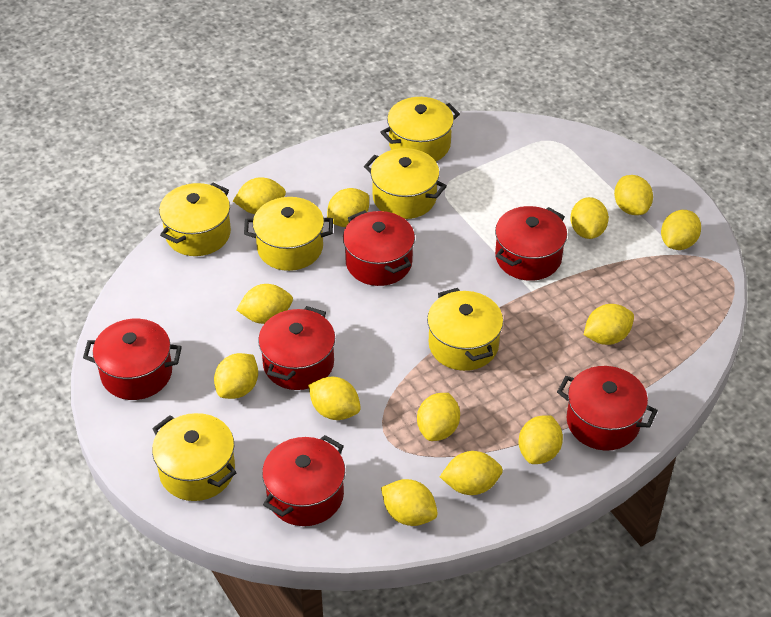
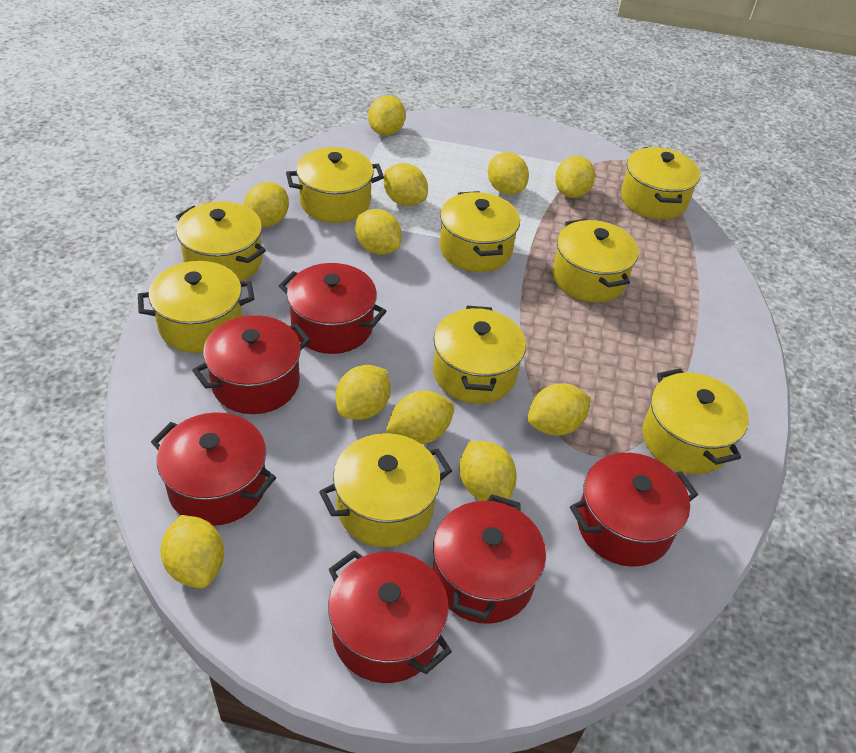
yellow lemon: 13 -> 11
yellow pot: 6 -> 9

